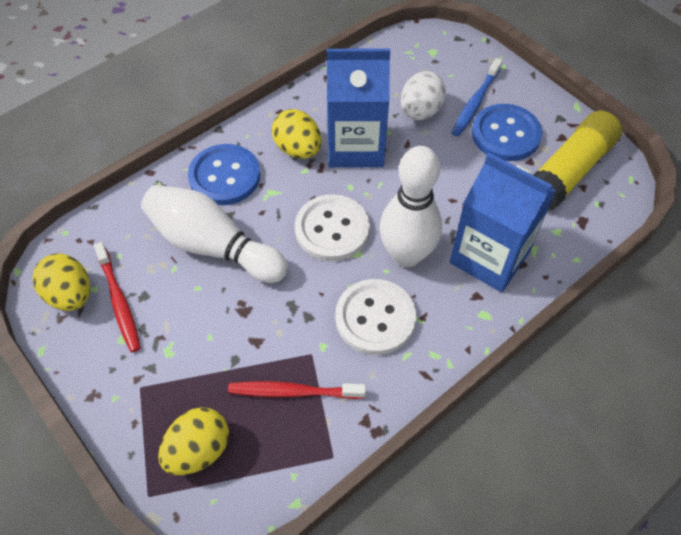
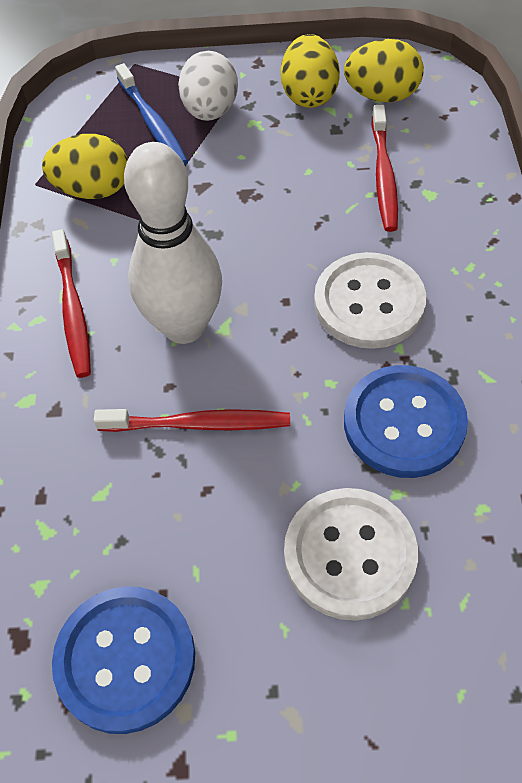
blue carton: 2 -> 0
red toothbrush: 2 -> 3
white bowling pin: 2 -> 1
yellow glue stick: 1 -> 0

